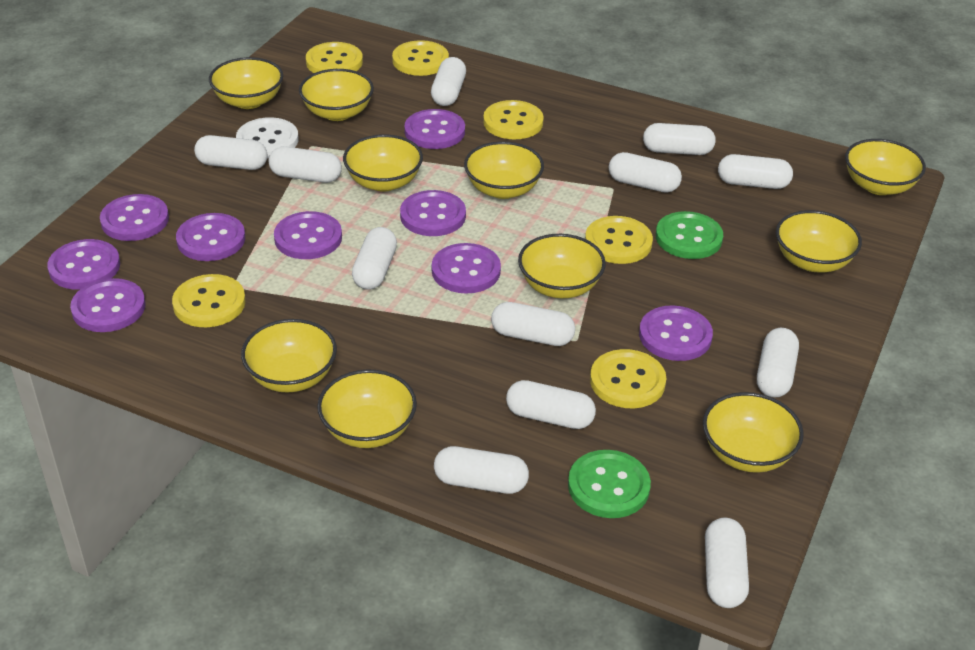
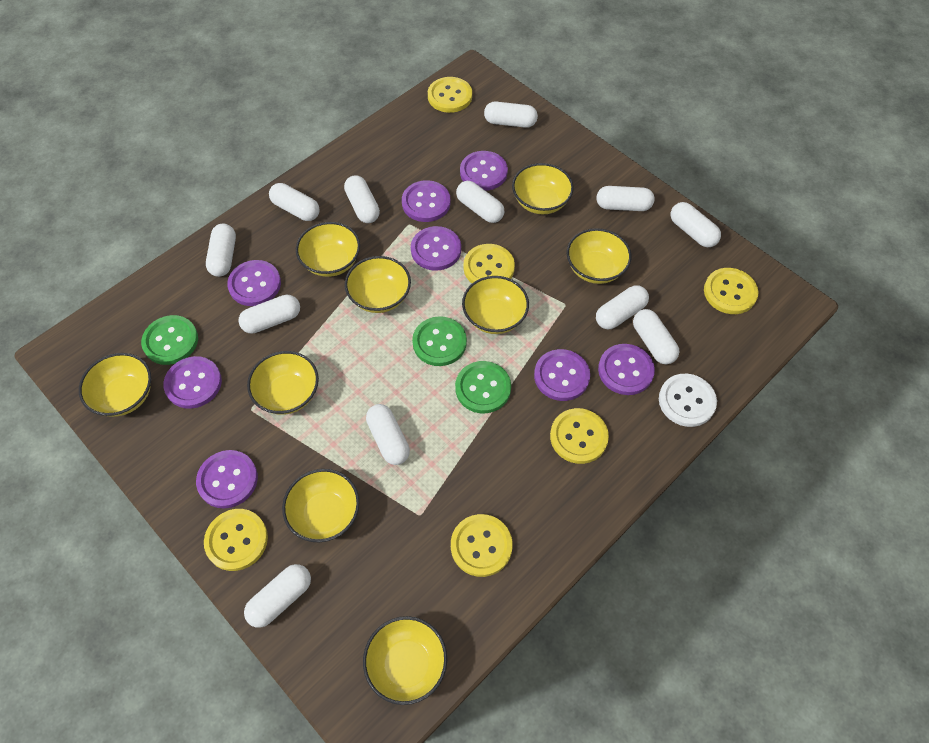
green button: 2 -> 3
purple button: 9 -> 8
yellow bowl: 10 -> 9

